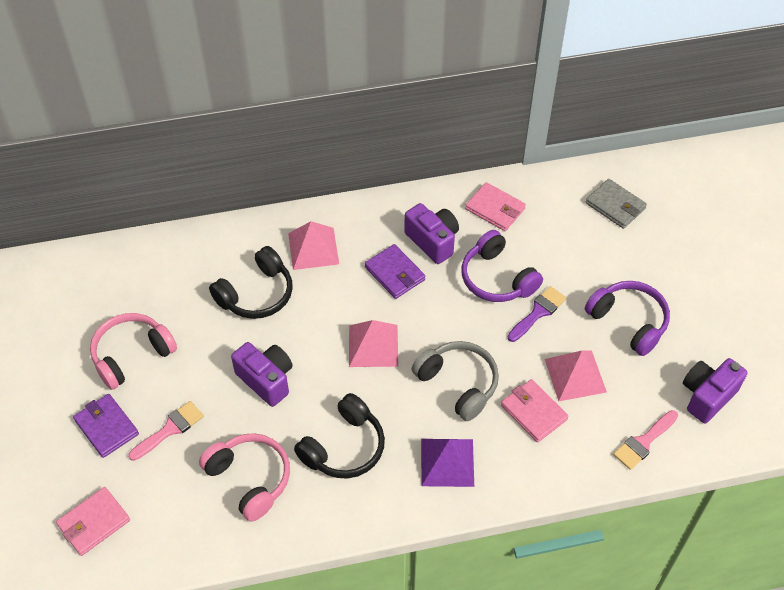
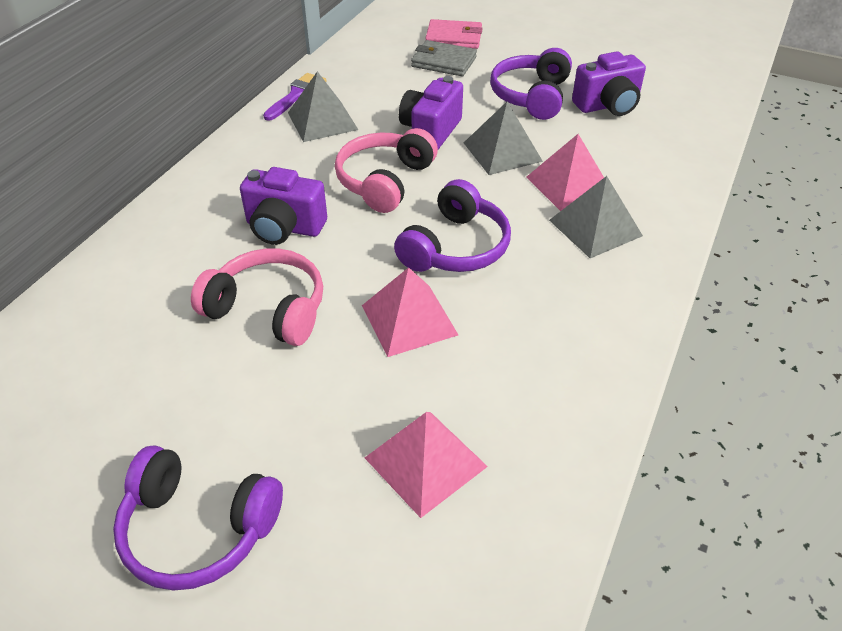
black headphones: 2 -> 0
grey headphones: 1 -> 0
grey pyramid: 0 -> 3
pink brush: 2 -> 0
pink wallet: 3 -> 1
purple headphones: 2 -> 3
purple pyramid: 1 -> 0
purple wallet: 2 -> 0

